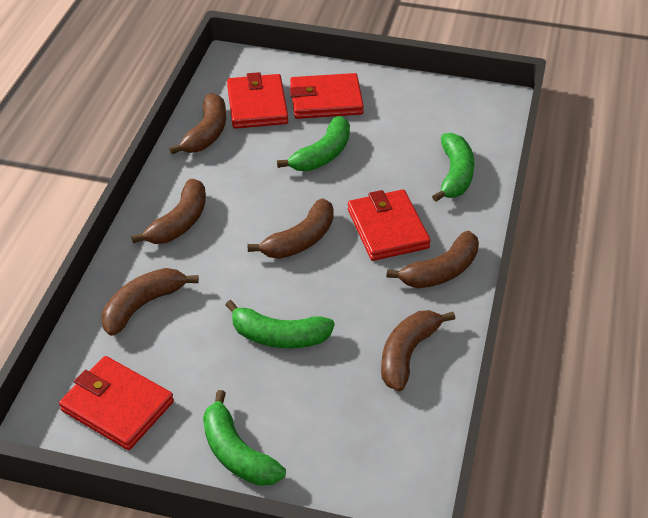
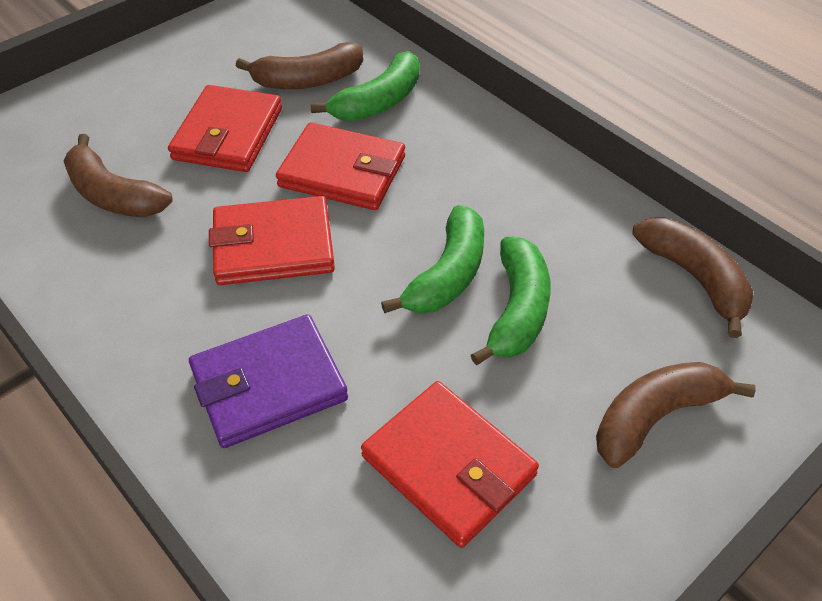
brown banana: 6 -> 4
green banana: 4 -> 3
purple wallet: 0 -> 1

